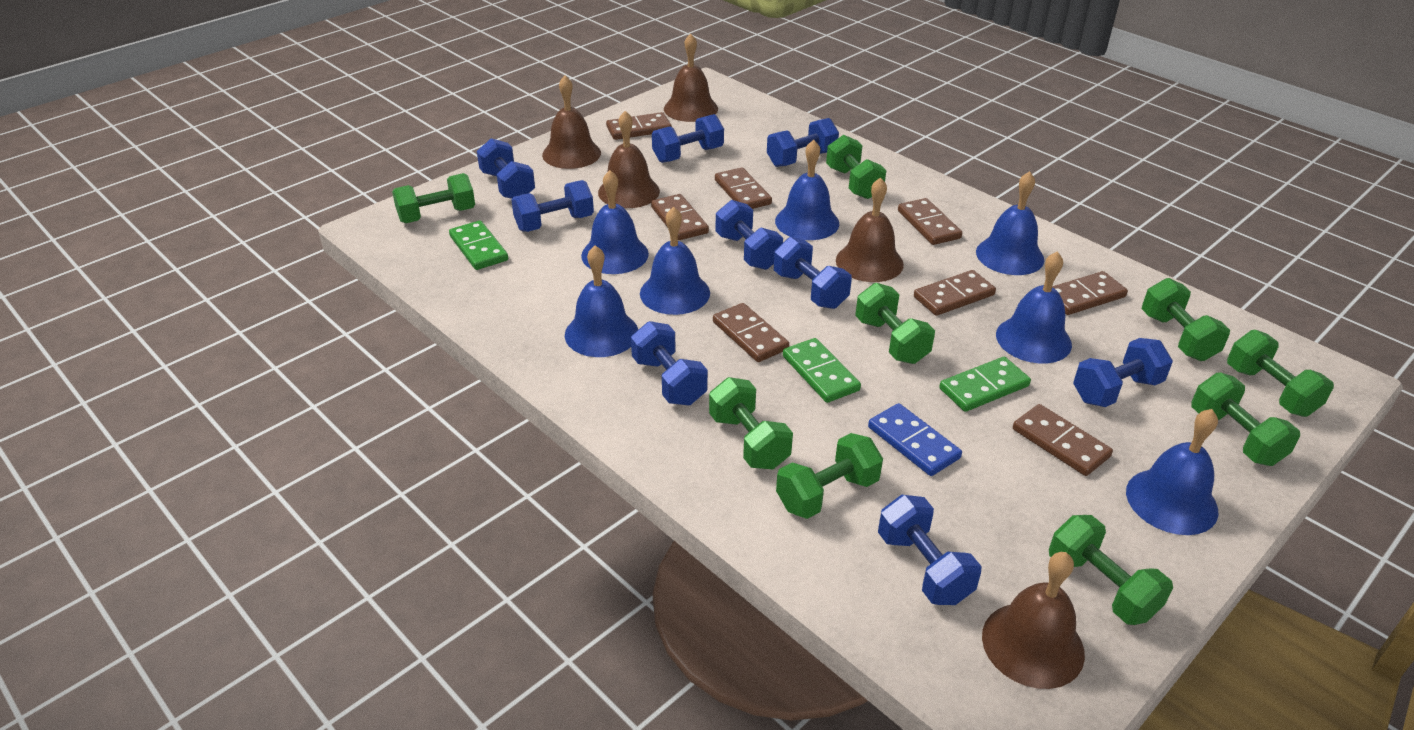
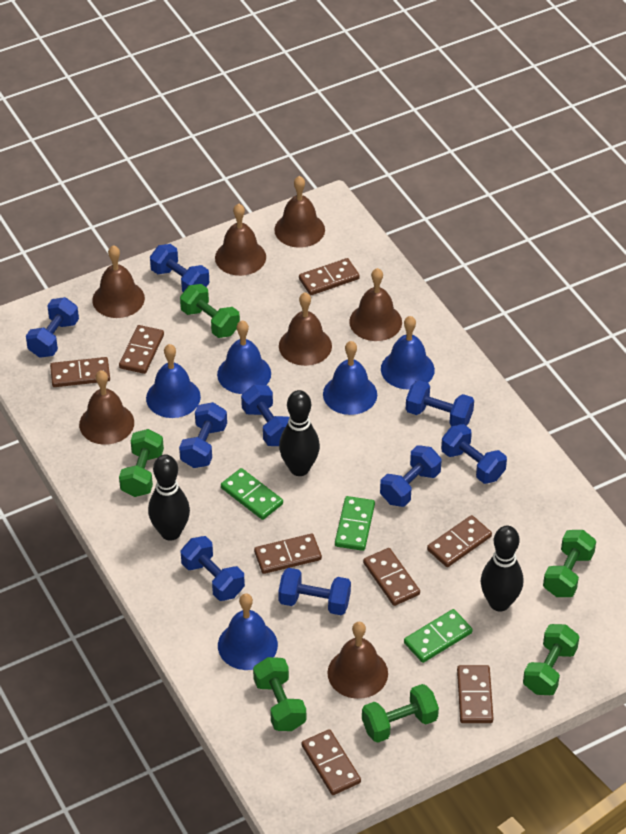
black bowling pin: 0 -> 3
blue bell: 7 -> 5
blue domino: 1 -> 0
brown bell: 5 -> 7
green dumbbell: 9 -> 6

